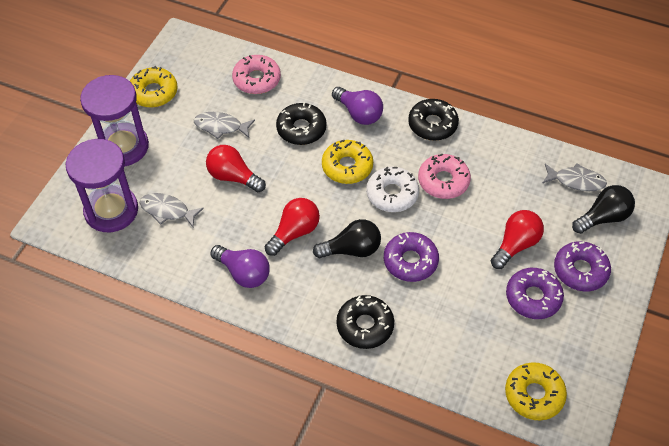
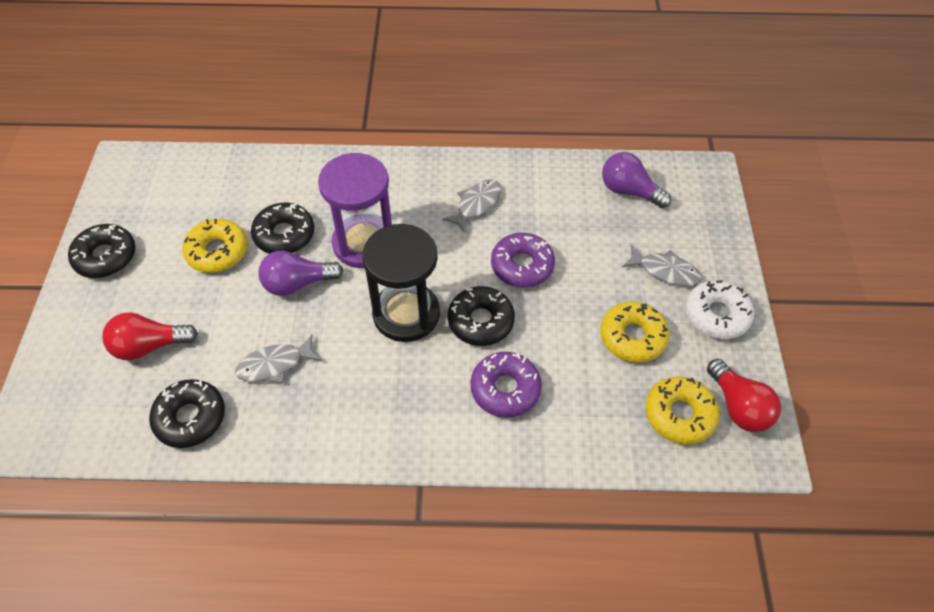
black donut: 3 -> 4
black hourglass: 0 -> 1
black light bulb: 2 -> 0
pink donut: 2 -> 0
purple donut: 3 -> 2
purple hourglass: 2 -> 1
red light bulb: 3 -> 2

